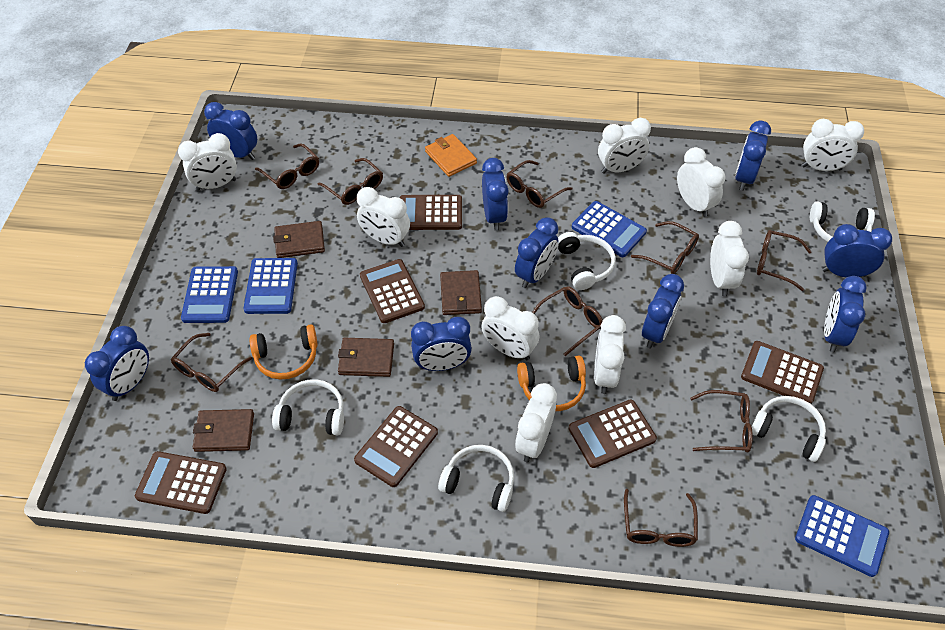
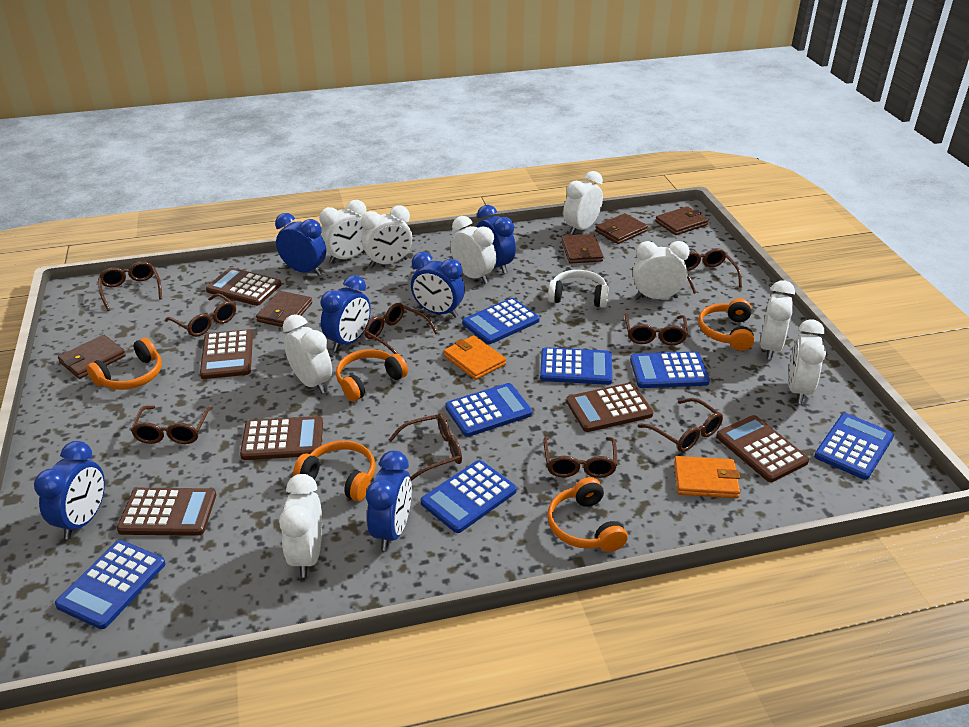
blue calculator: 4 -> 7
blue clock: 9 -> 6
brown wallet: 4 -> 5
orange headphones: 2 -> 5
orange wallet: 1 -> 2
white headphones: 5 -> 1

